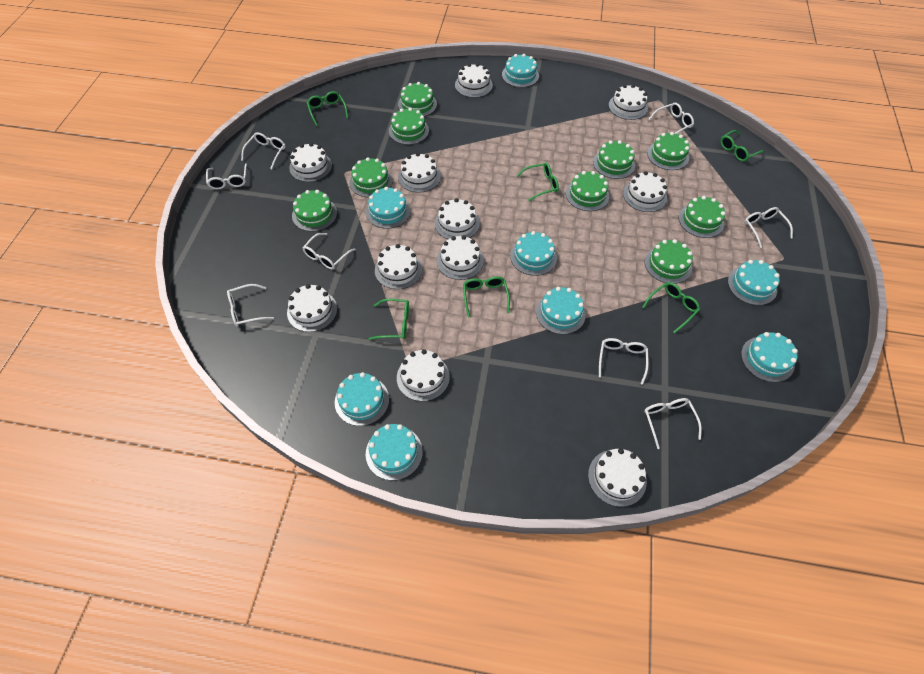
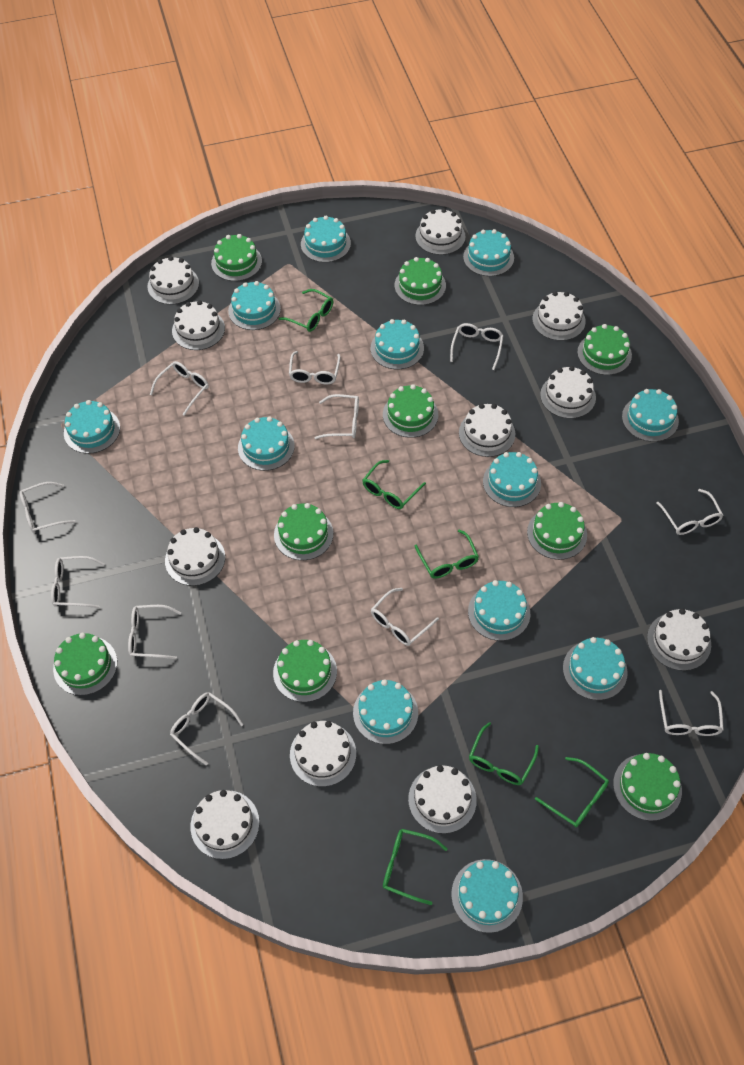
turquoise cake: 8 -> 12
white glasses: 8 -> 11

